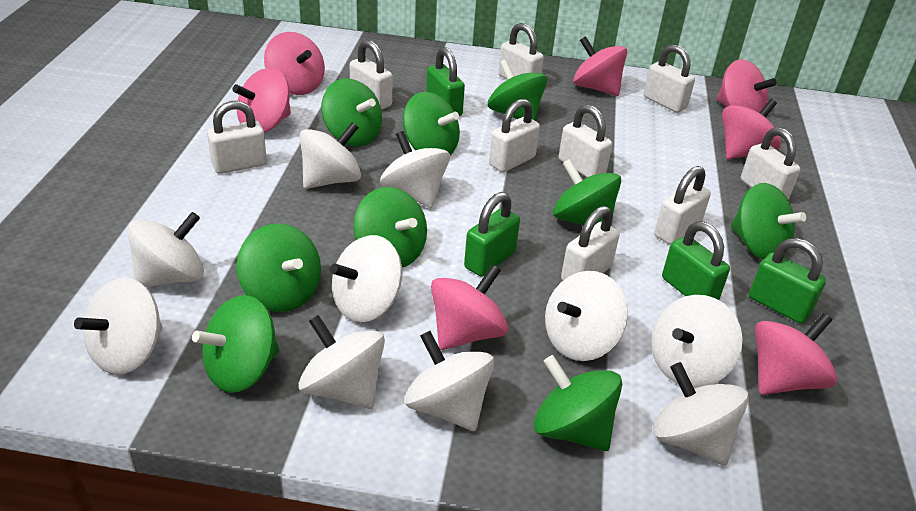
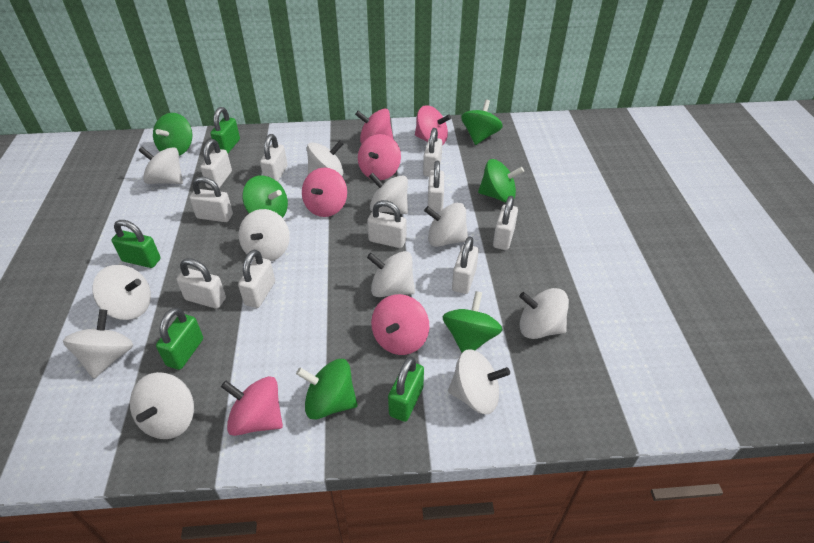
green spinning top: 9 -> 6
pink spinning top: 7 -> 6
white padlock: 9 -> 10
white spinning top: 10 -> 11

